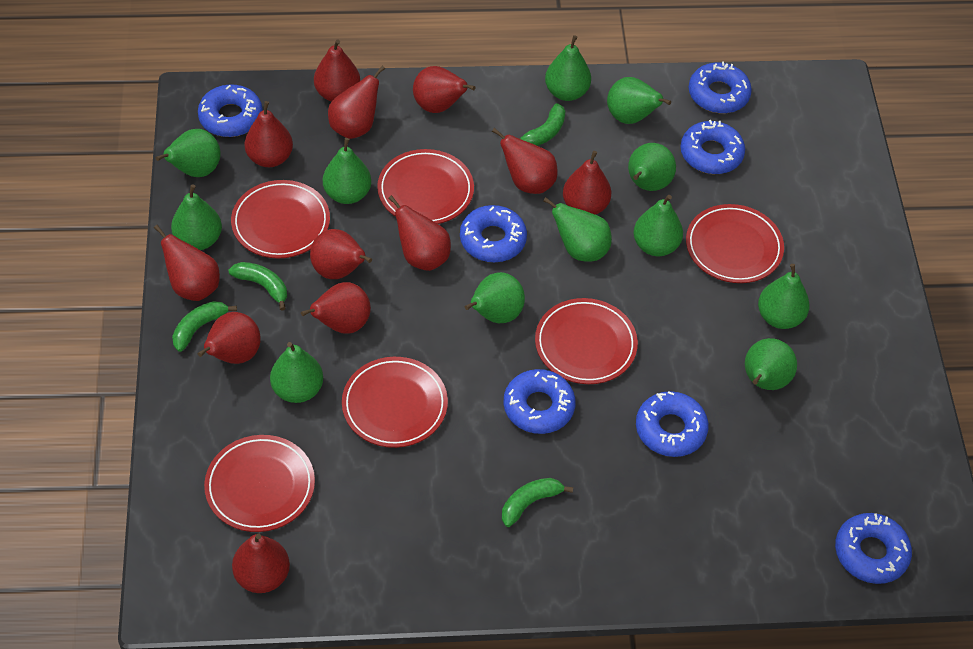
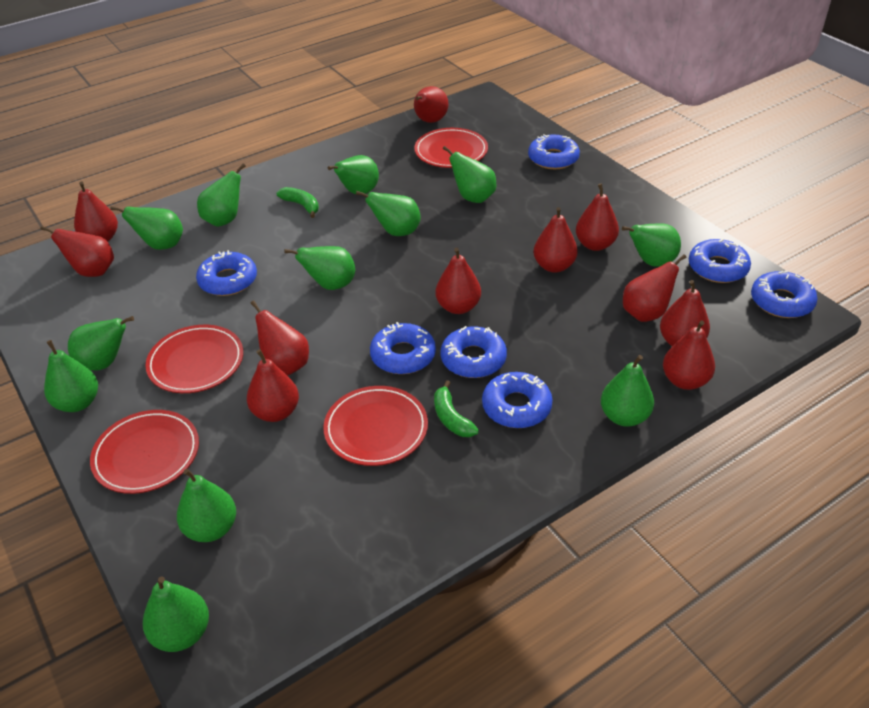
green banana: 4 -> 2
red pear: 12 -> 11
red plate: 6 -> 4

